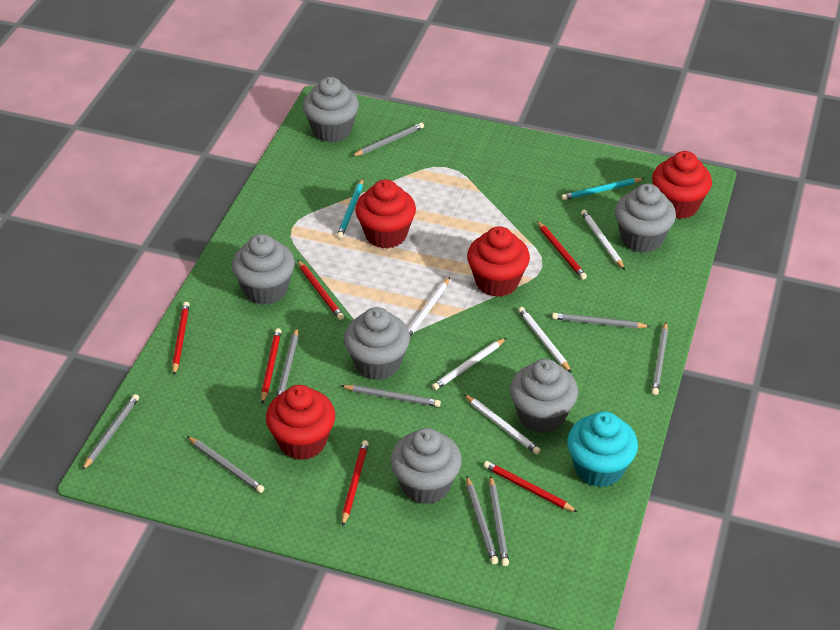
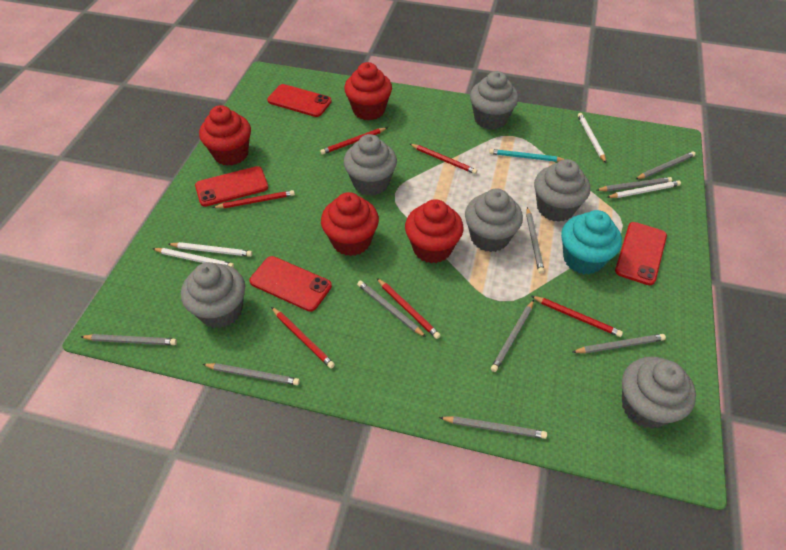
red phone: 0 -> 4
turquoise pencil: 2 -> 1
white pencil: 5 -> 4

